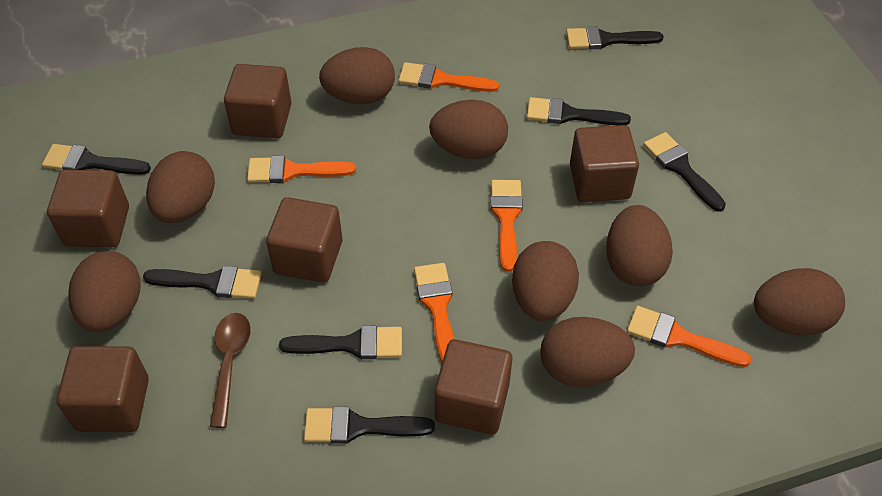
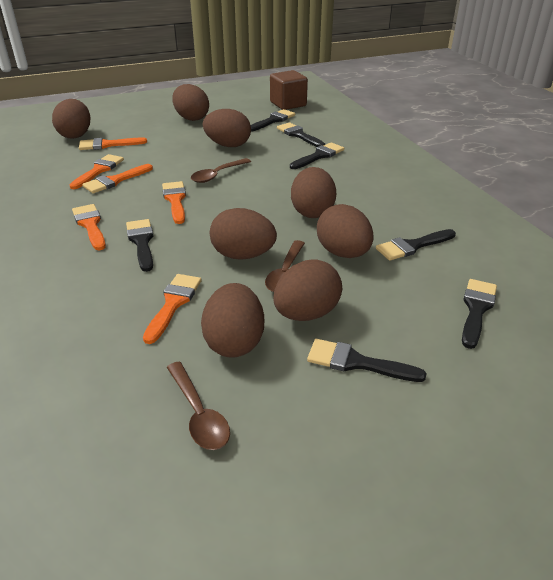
brown cube: 6 -> 1
brown spoon: 1 -> 3
orange brush: 5 -> 6

